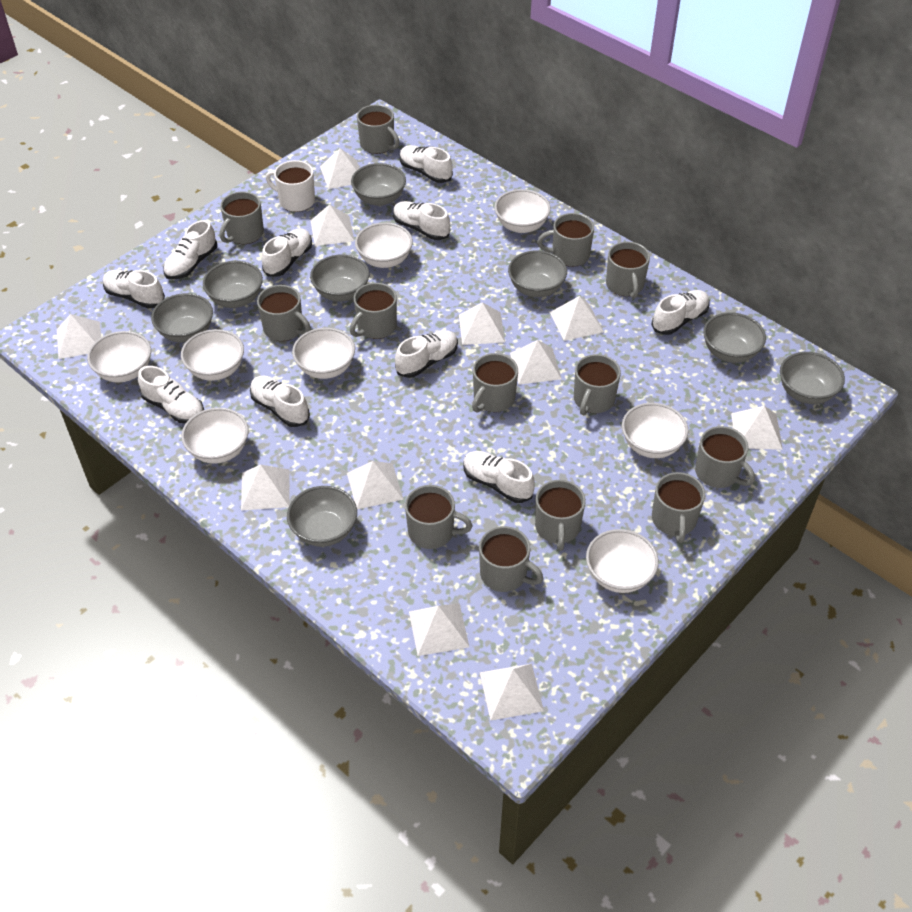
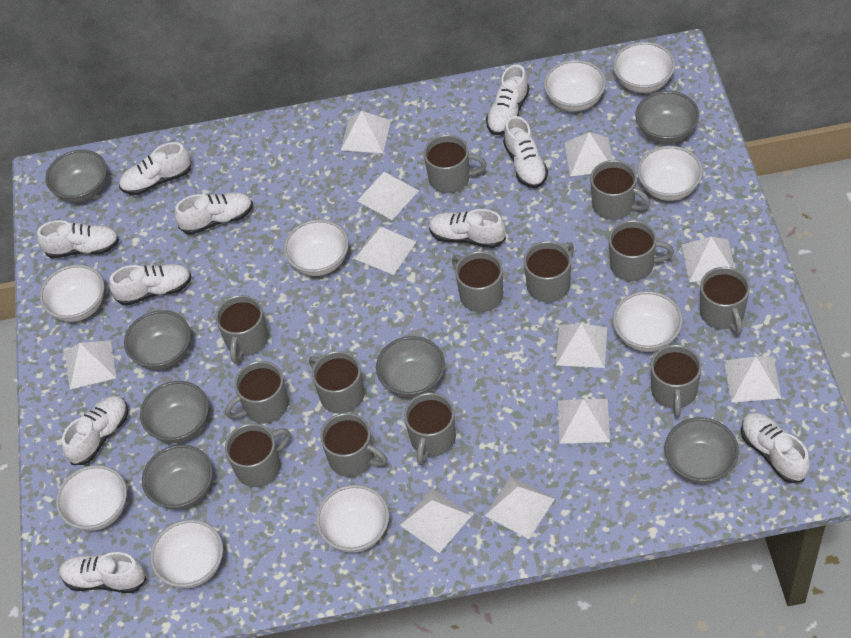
grey bowl: 8 -> 7
white bowl: 8 -> 9
white mug: 1 -> 0

